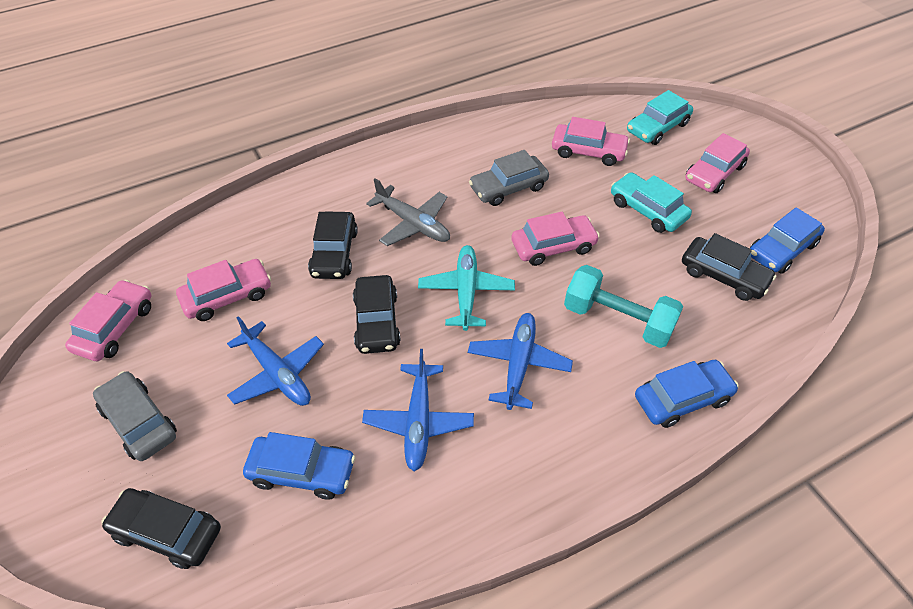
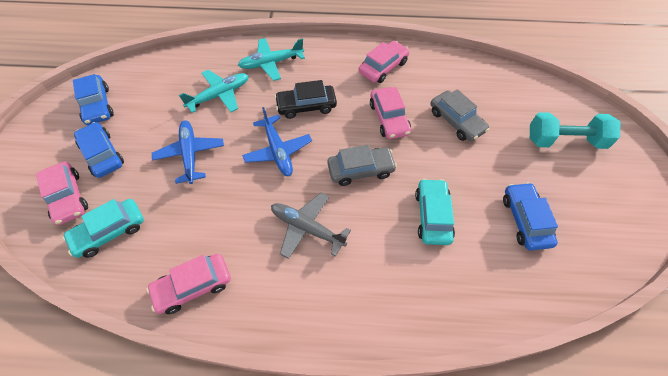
black car: 4 -> 1
blue plane: 3 -> 2
pink car: 5 -> 4
turquoise plane: 1 -> 2

